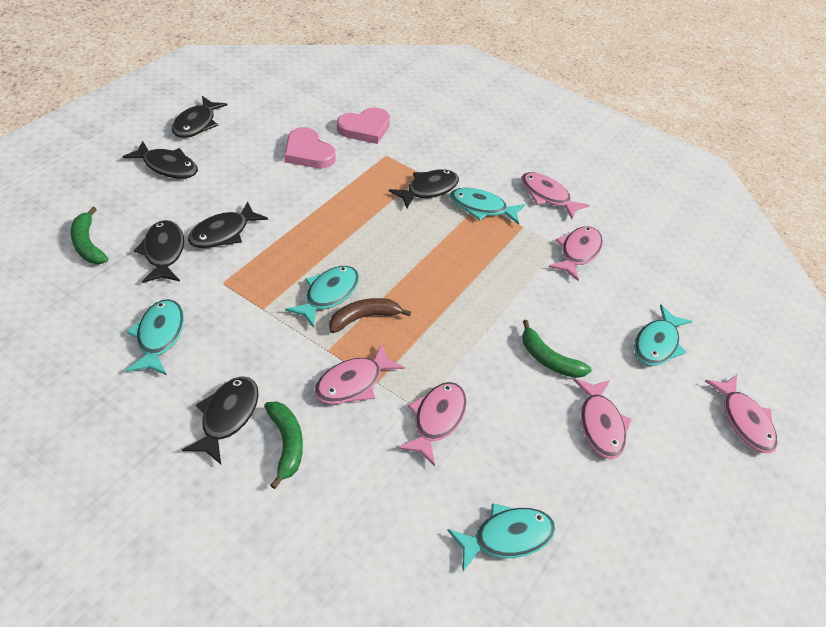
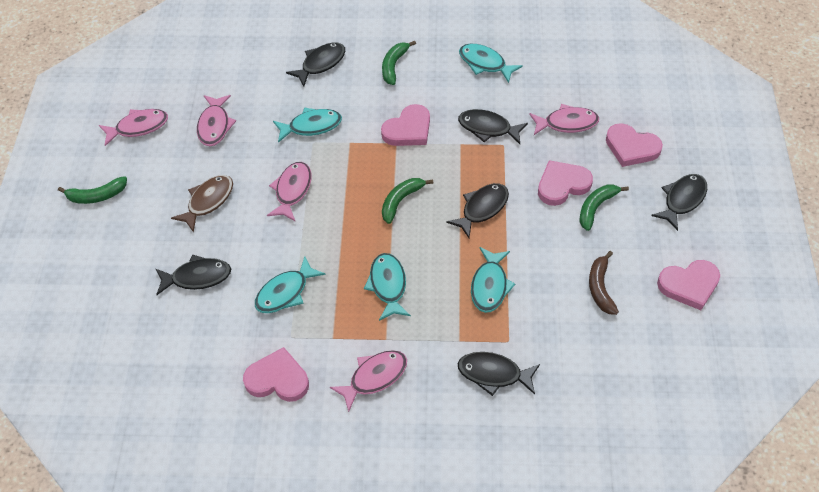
brown fish: 0 -> 1
green banana: 3 -> 4
pink fish: 6 -> 5
pink heart: 2 -> 5

